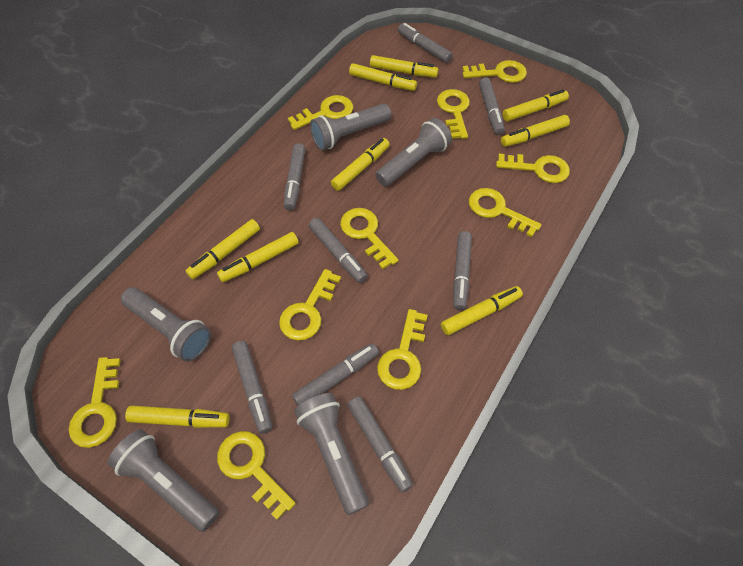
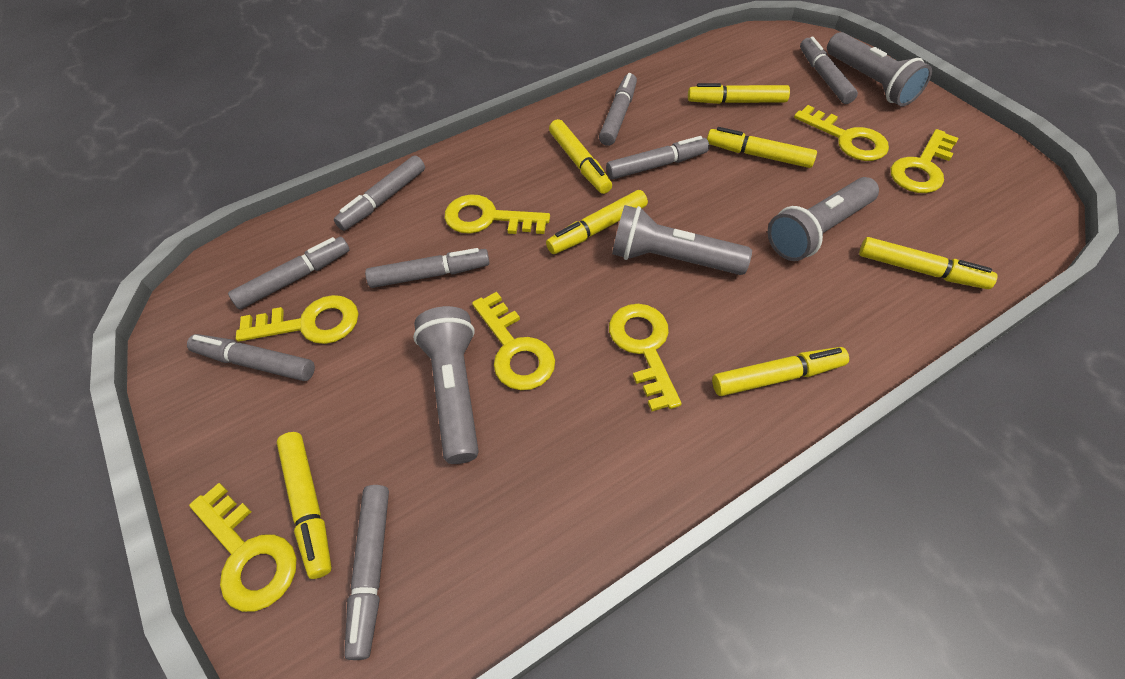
grey flashlight: 5 -> 4
yellow key: 10 -> 7
yellow marker: 9 -> 7

